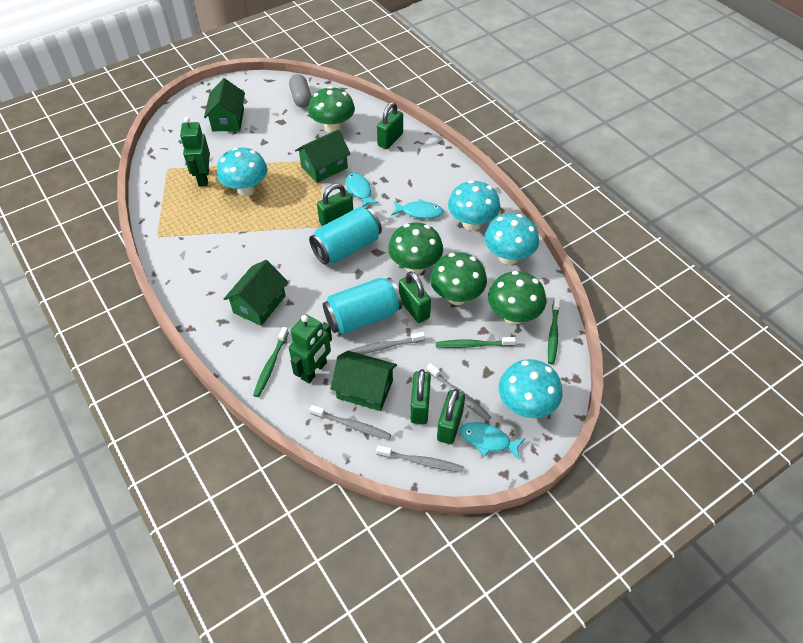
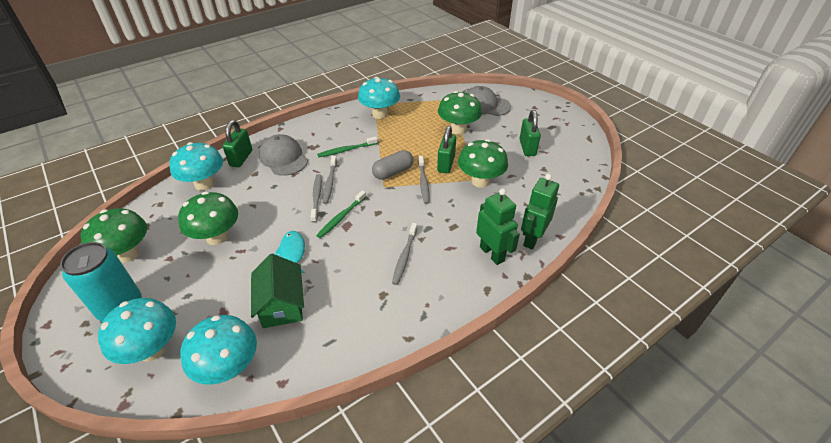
green house: 4 -> 1
green padlock: 5 -> 3
green toothbrush: 3 -> 2
grey cap: 0 -> 2
turquoise can: 2 -> 1
turquoise fish: 3 -> 1

